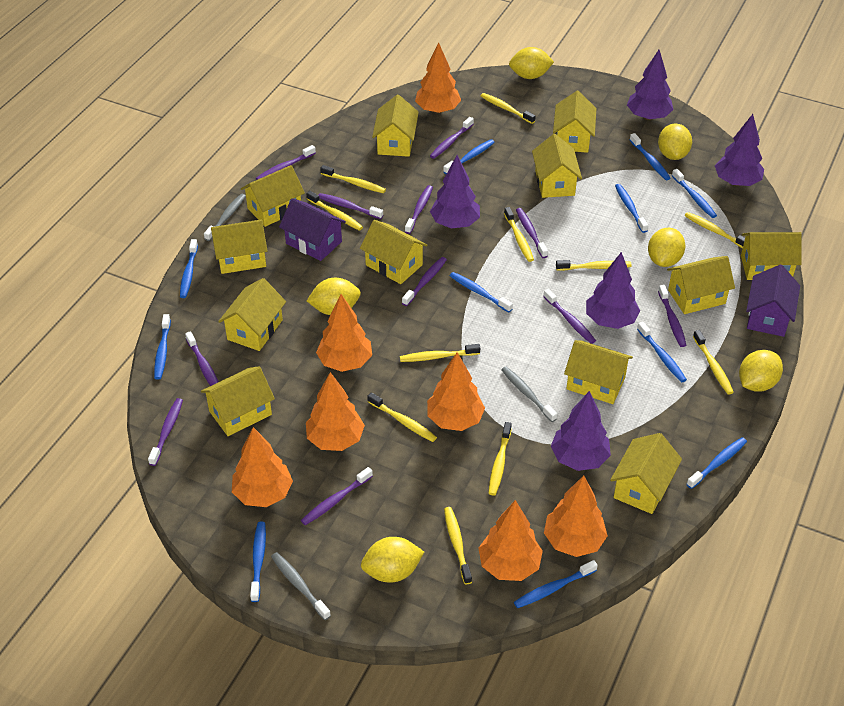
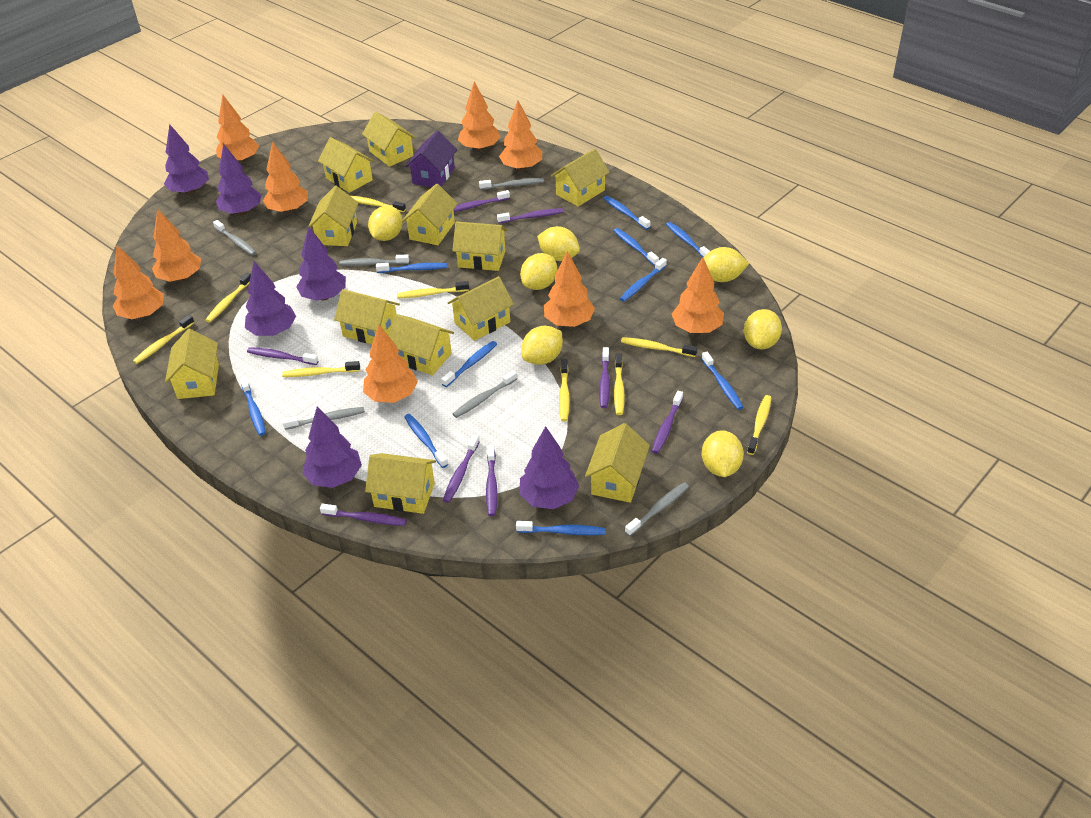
blue toothbrush: 11 -> 10
grey toothbrush: 3 -> 6
orange tree: 7 -> 9
purple house: 2 -> 1
purple toothbrush: 11 -> 8
purple tree: 5 -> 6
yellow lemon: 6 -> 7
yellow toothbrush: 11 -> 9

